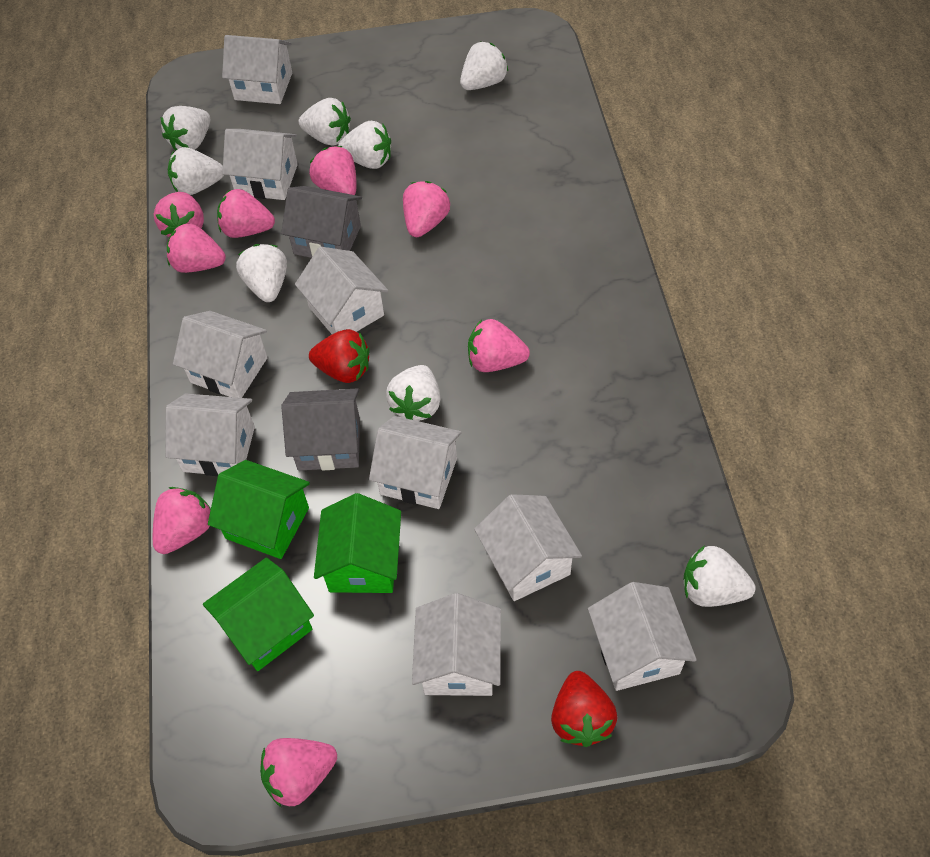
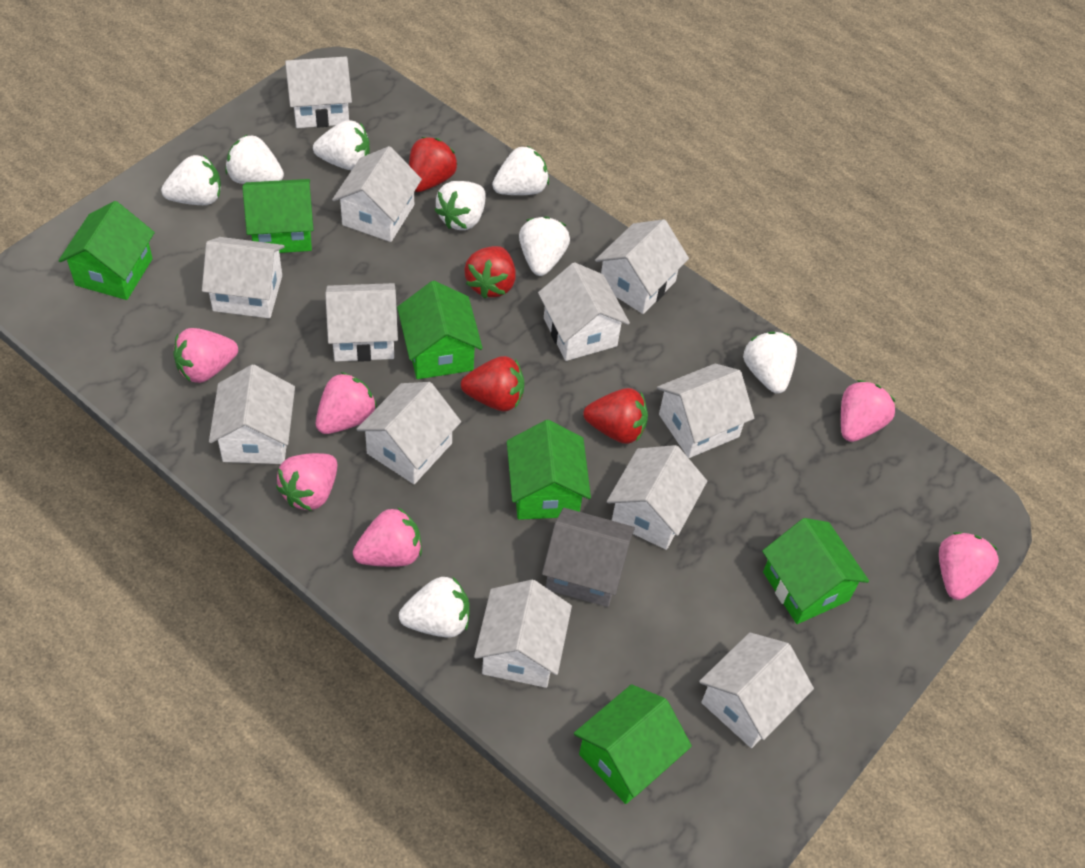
green house: 3 -> 6
grey house: 2 -> 1
pink strawberry: 8 -> 6
red strawberry: 2 -> 4
white house: 9 -> 12

